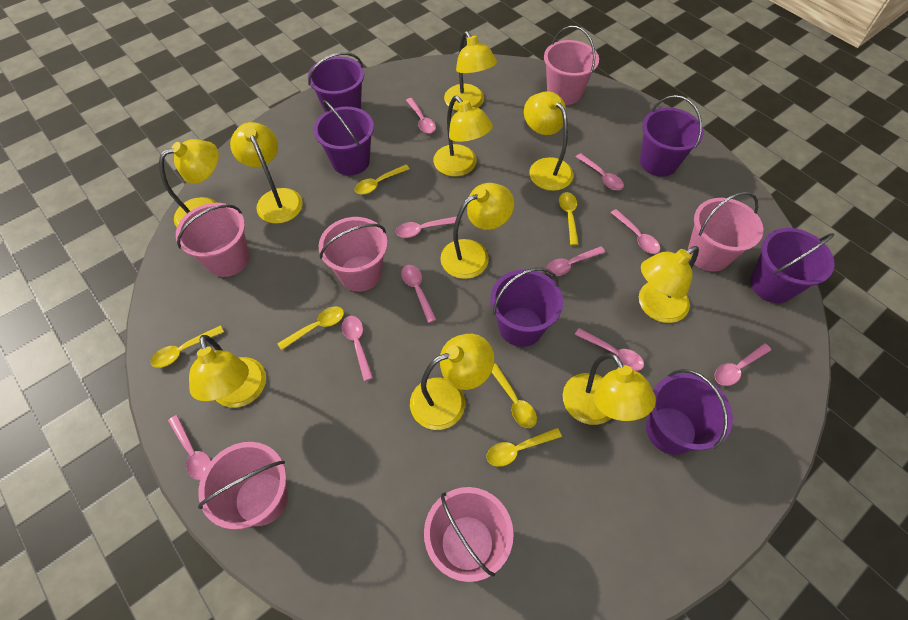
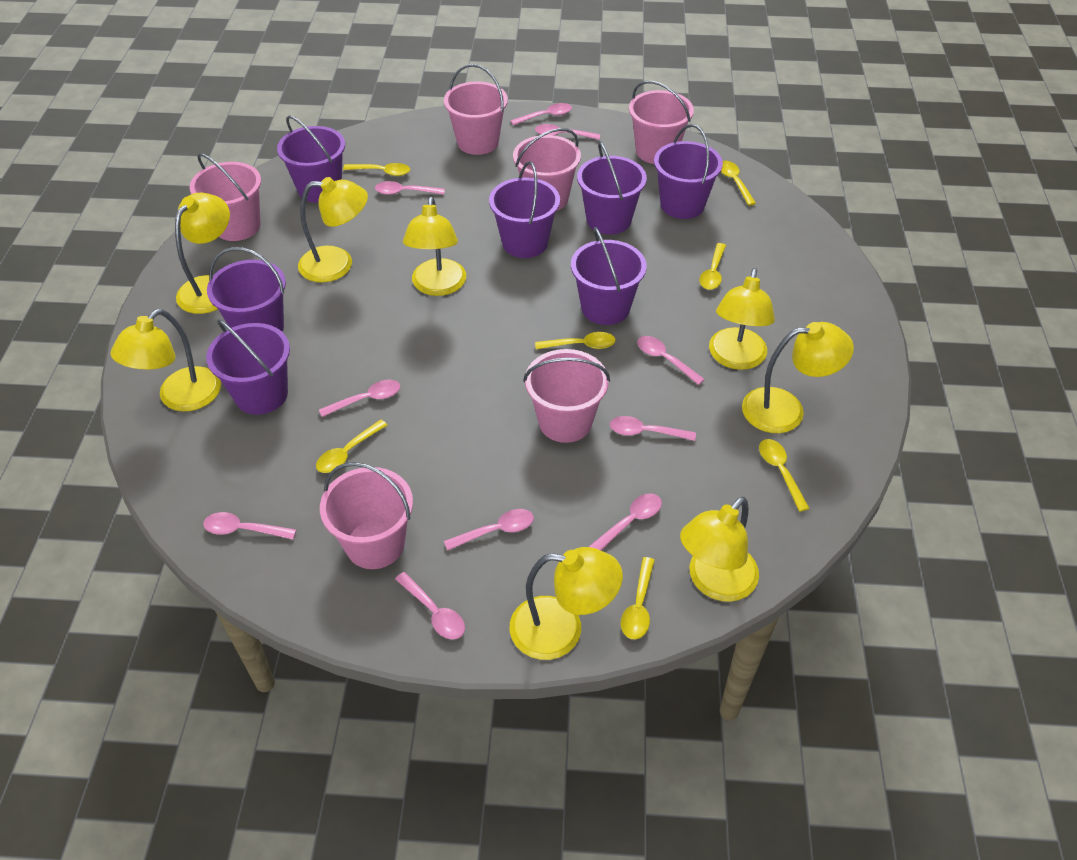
purple bucket: 6 -> 7
yellow lamp: 10 -> 8
yellow spoon: 6 -> 7

